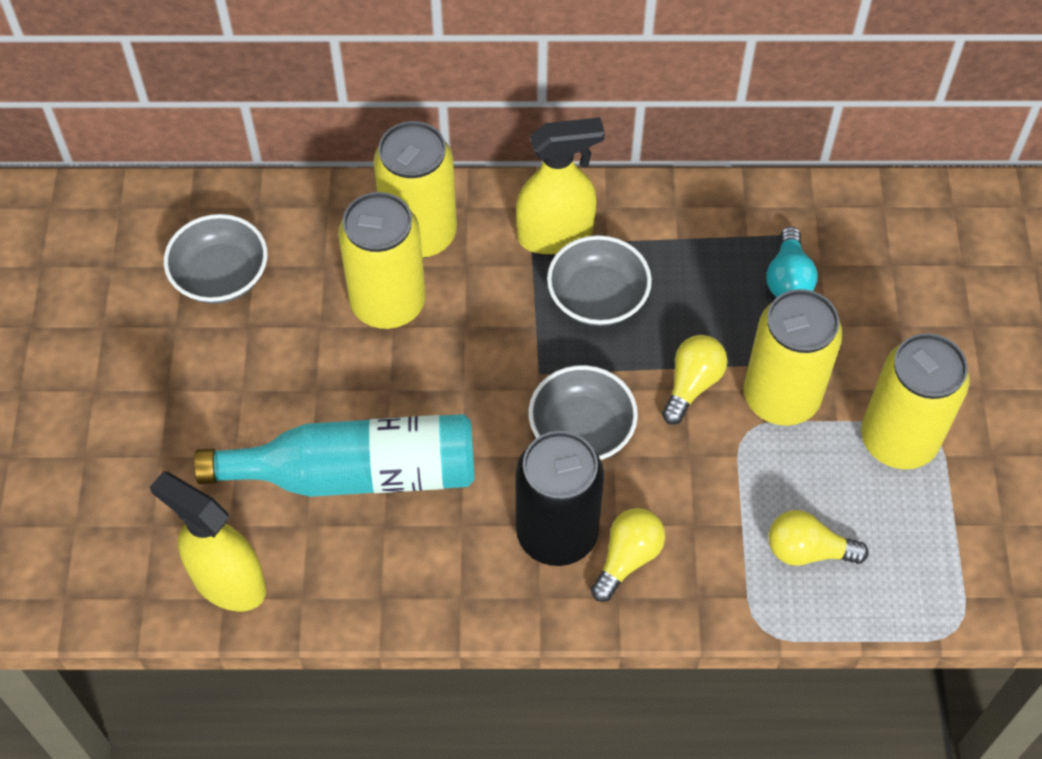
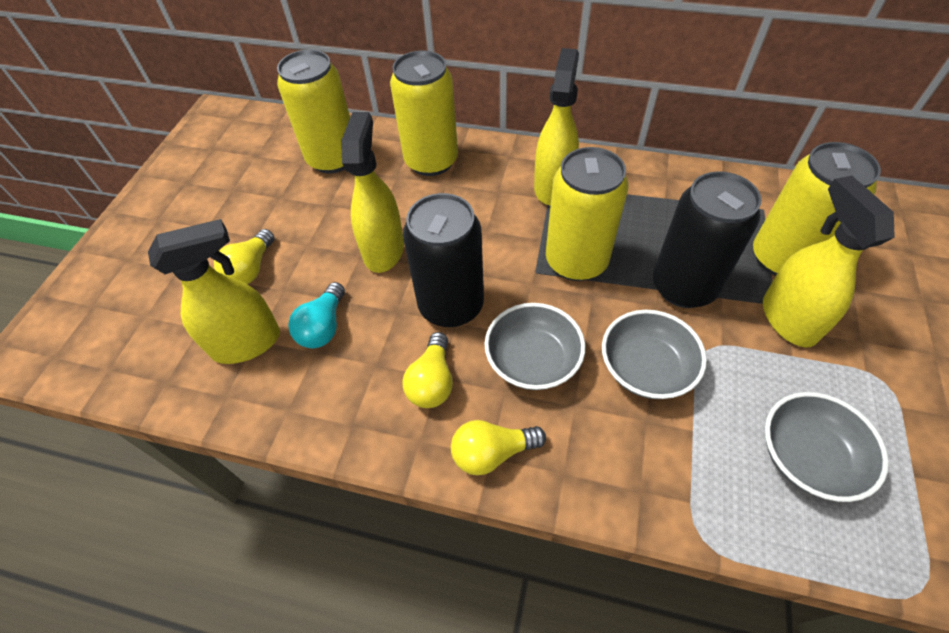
black can: 1 -> 2
turquoise bottle: 1 -> 0
yellow spray bottle: 2 -> 4

